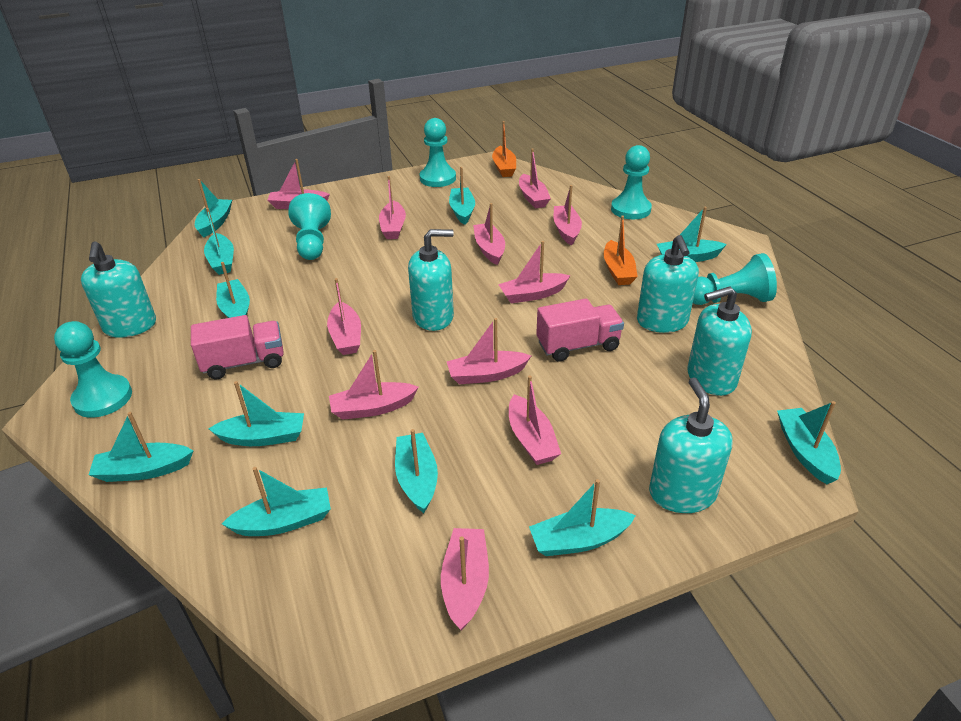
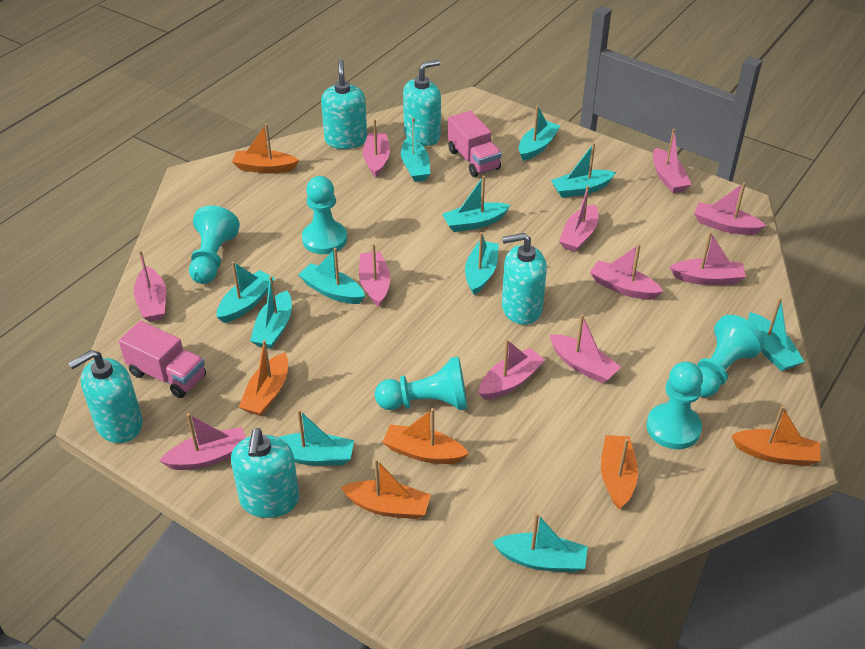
orange boat: 2 -> 6

